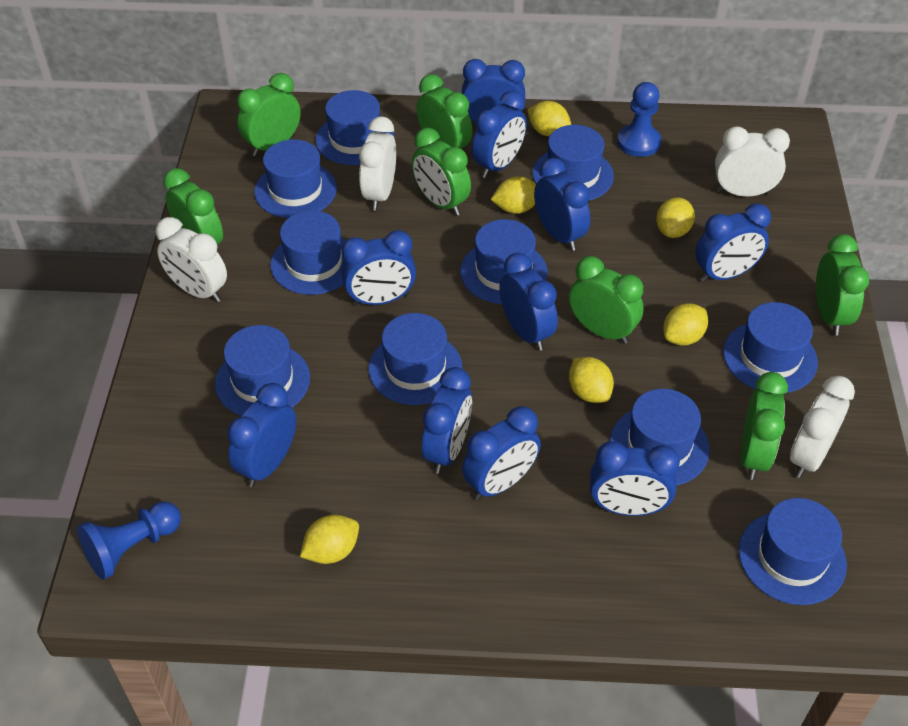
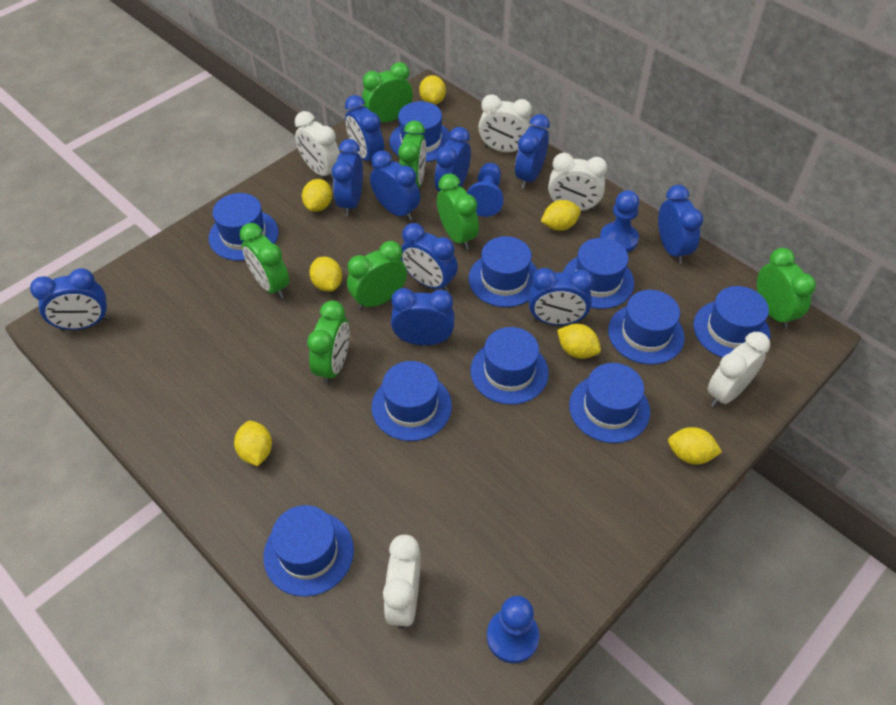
blue pawn: 2 -> 3
white clock: 4 -> 5
yellow lemon: 6 -> 7

